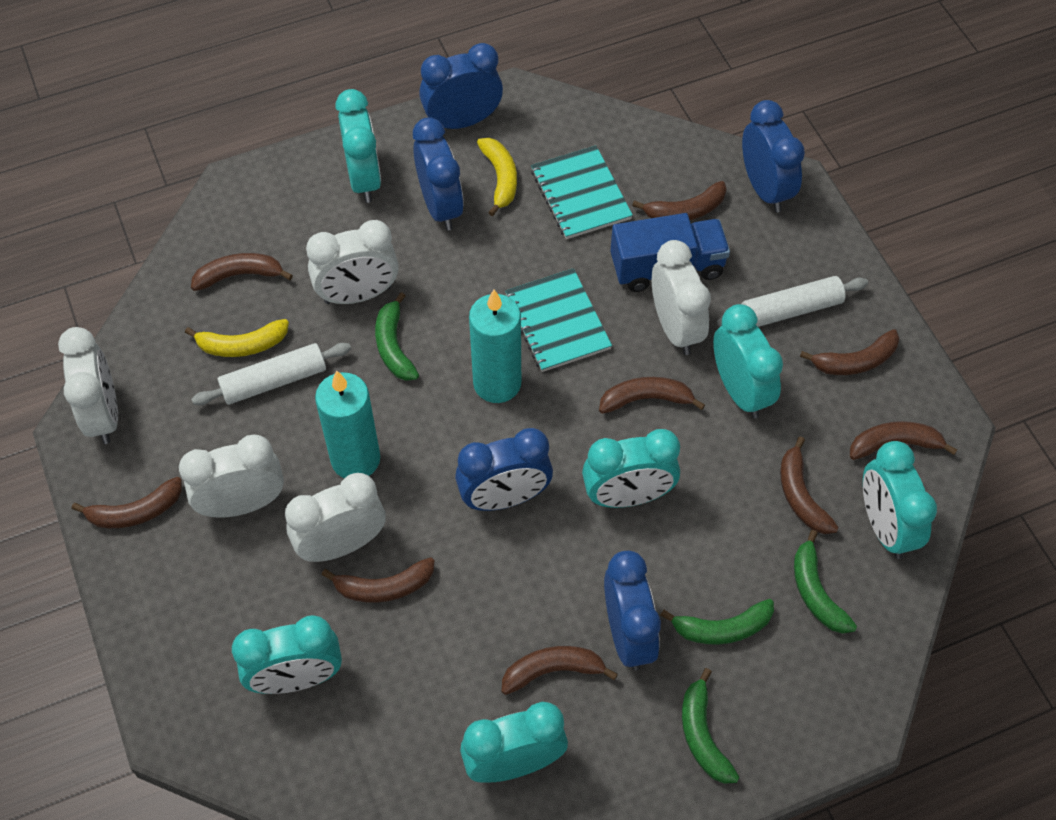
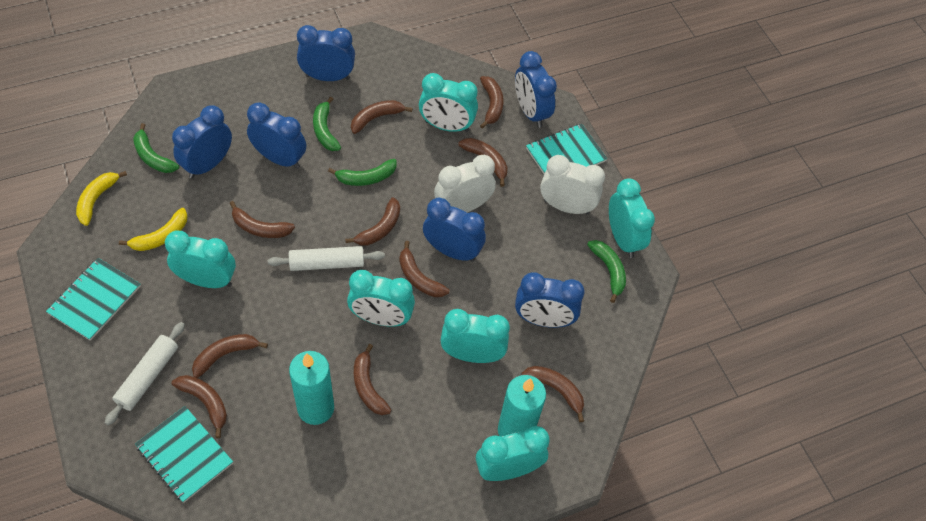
blue clock: 5 -> 6
blue truck: 1 -> 0
brown banana: 9 -> 10
turquoise notebook: 2 -> 3
white clock: 5 -> 2

